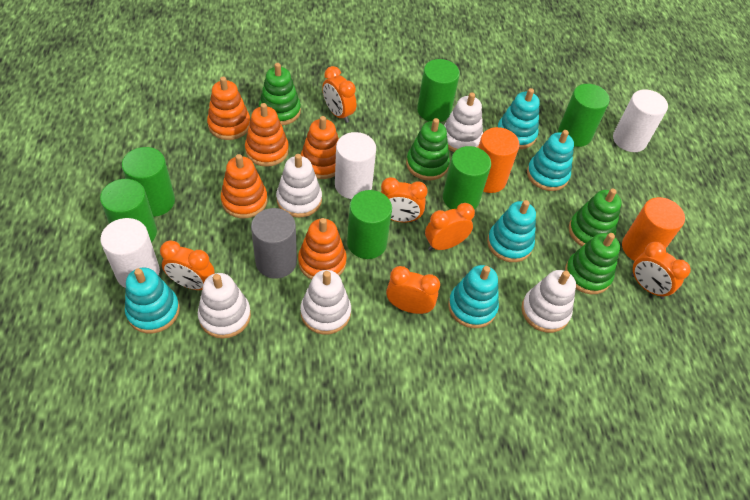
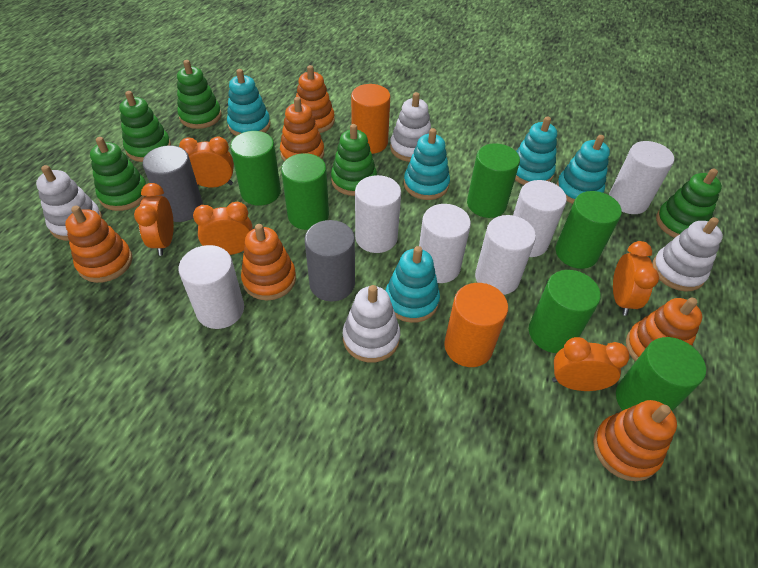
green stacking toy: 4 -> 5
grey cylinder: 1 -> 2
orange clock: 6 -> 5
orange stacking toy: 5 -> 6
white cylinder: 3 -> 6
white stacking toy: 5 -> 4

